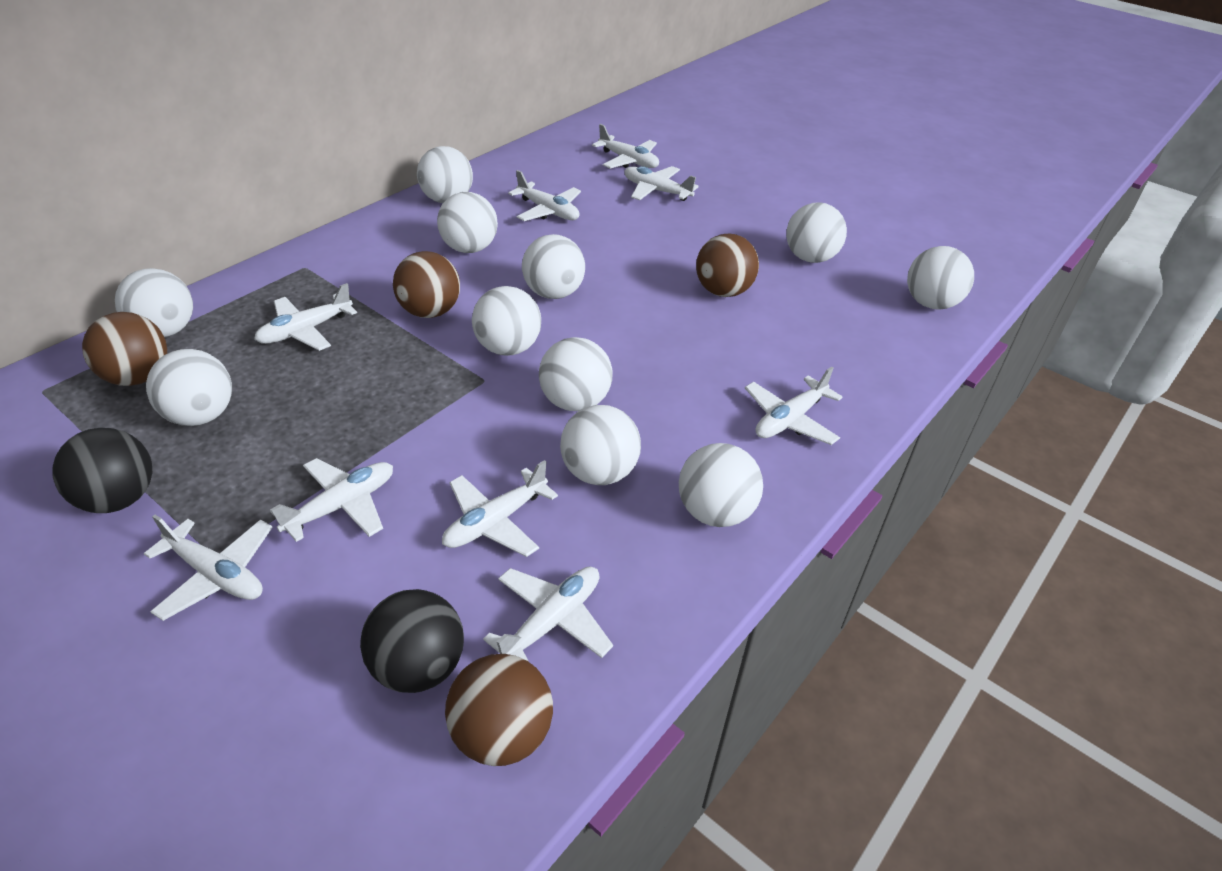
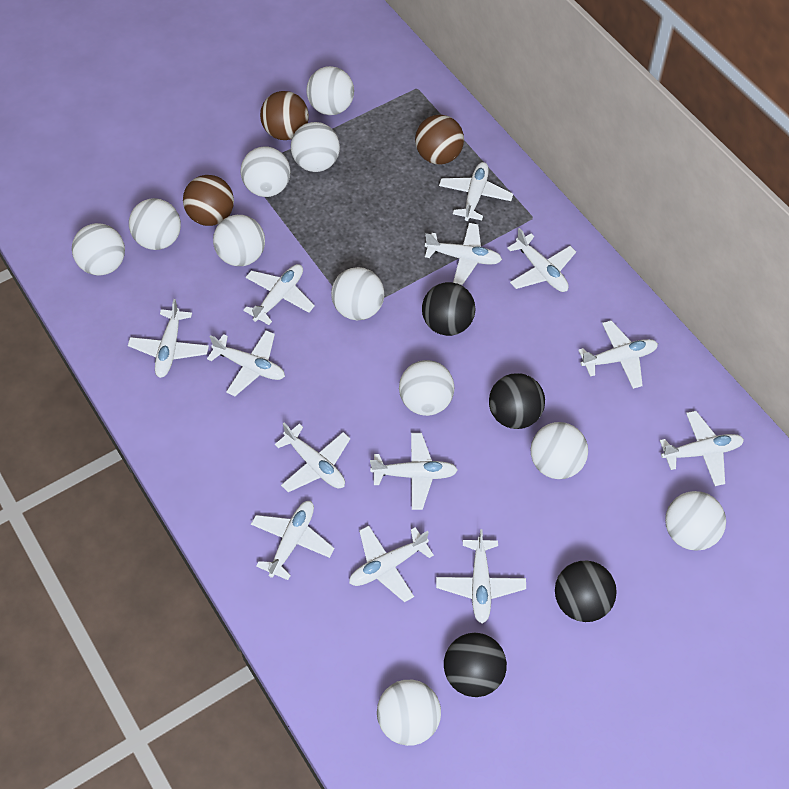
black ball: 2 -> 4
brown ball: 4 -> 3
white plane: 9 -> 13

